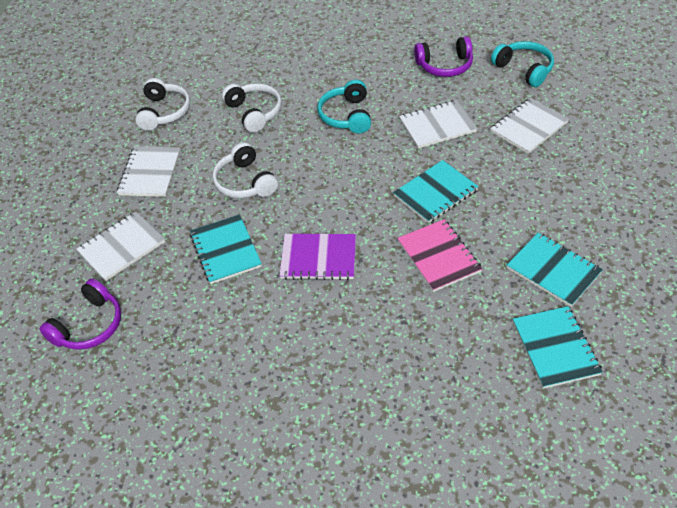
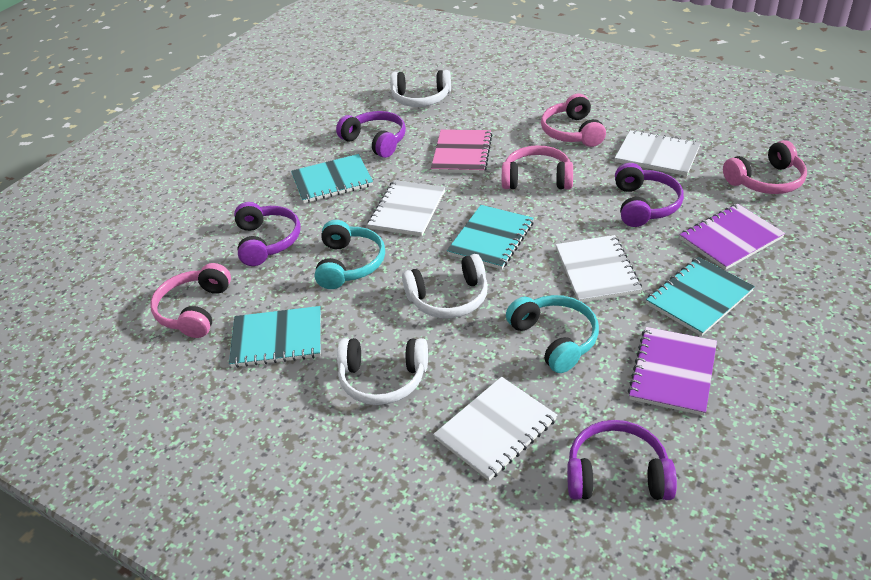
pink headphones: 0 -> 4
purple headphones: 2 -> 4
purple notebook: 1 -> 2

